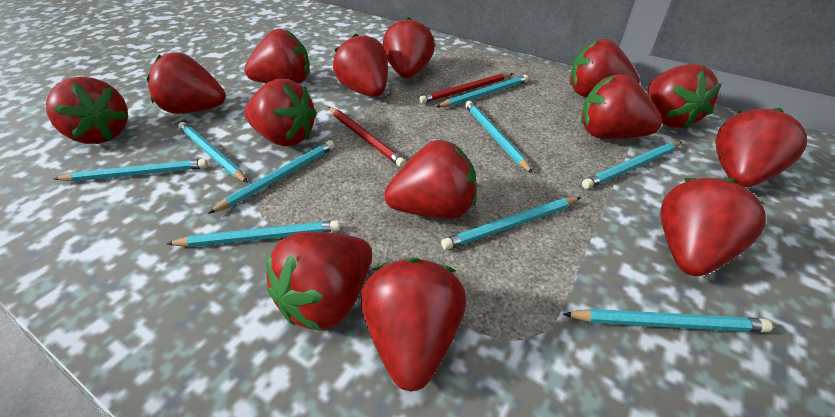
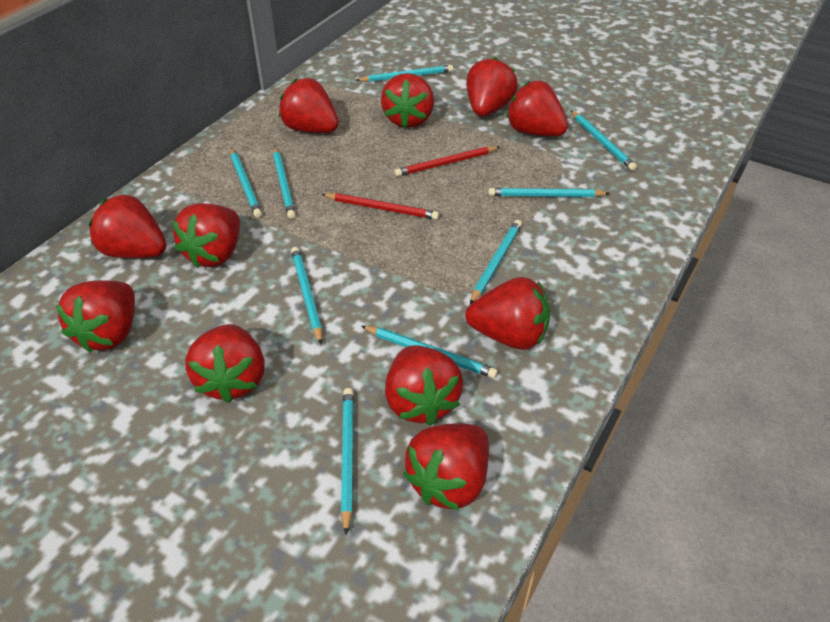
red strawberry: 14 -> 11

